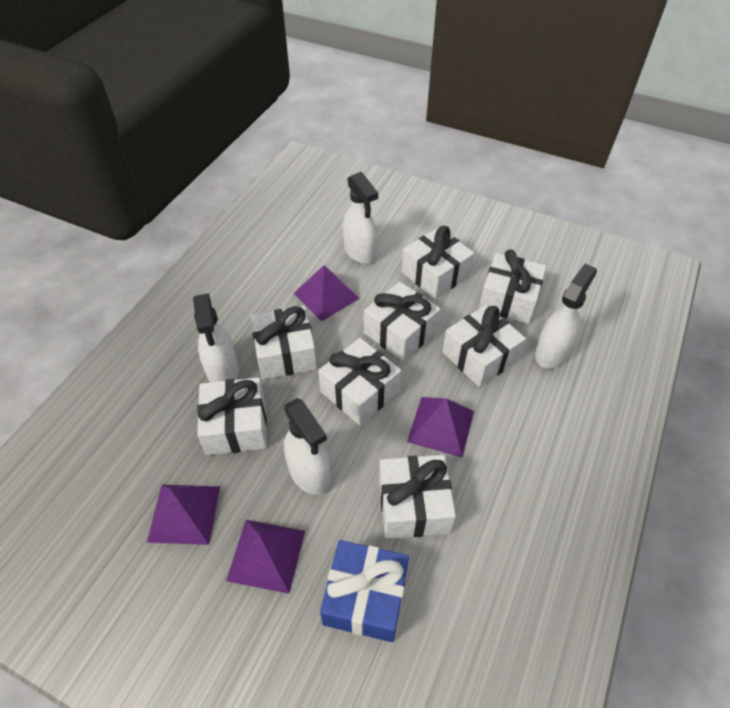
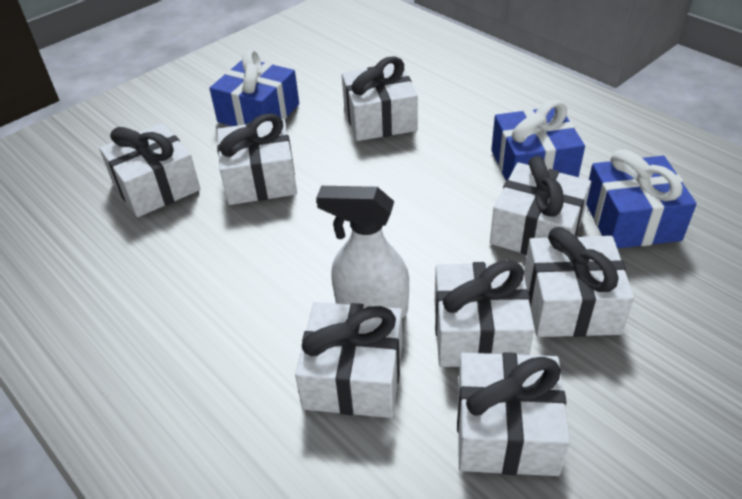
blue gift: 1 -> 3
purple pyramid: 4 -> 0
white spray bottle: 4 -> 1

